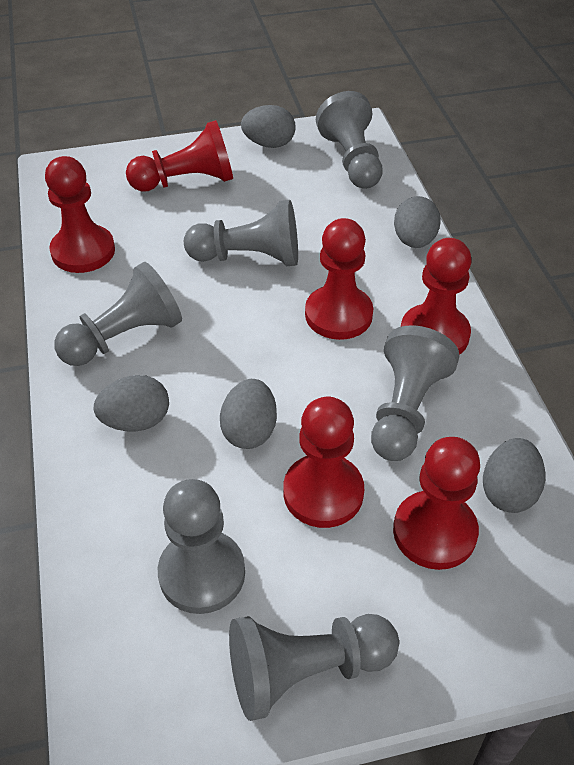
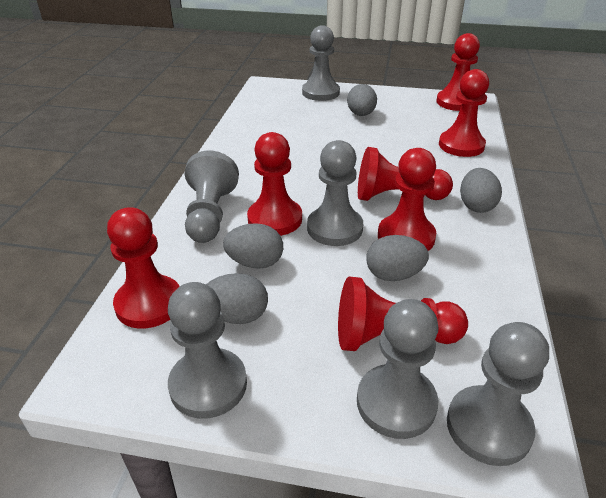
red pawn: 6 -> 7

